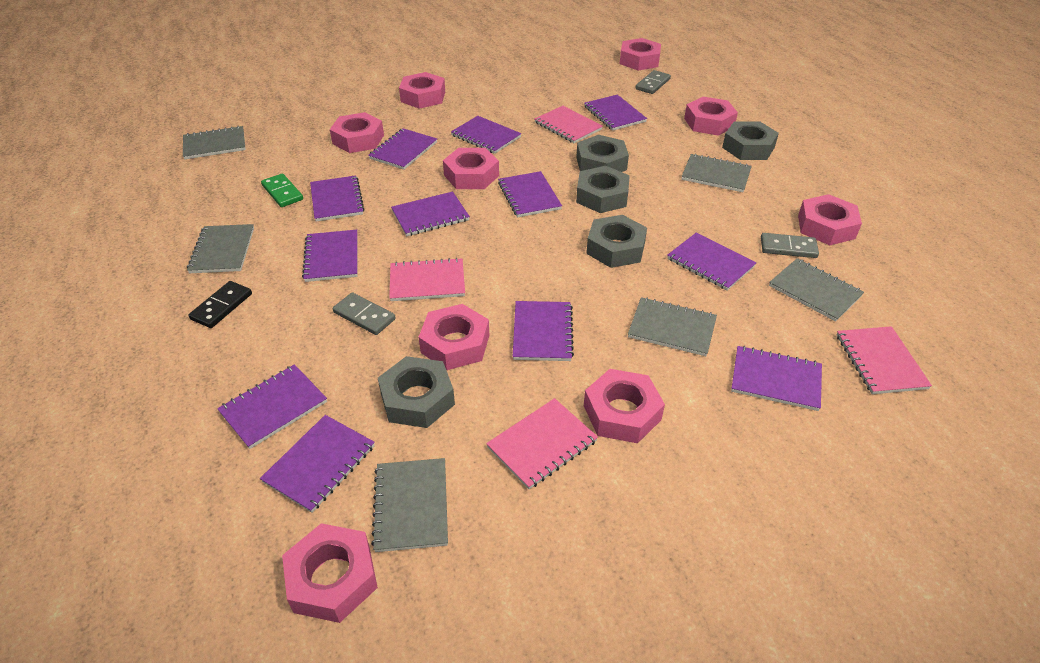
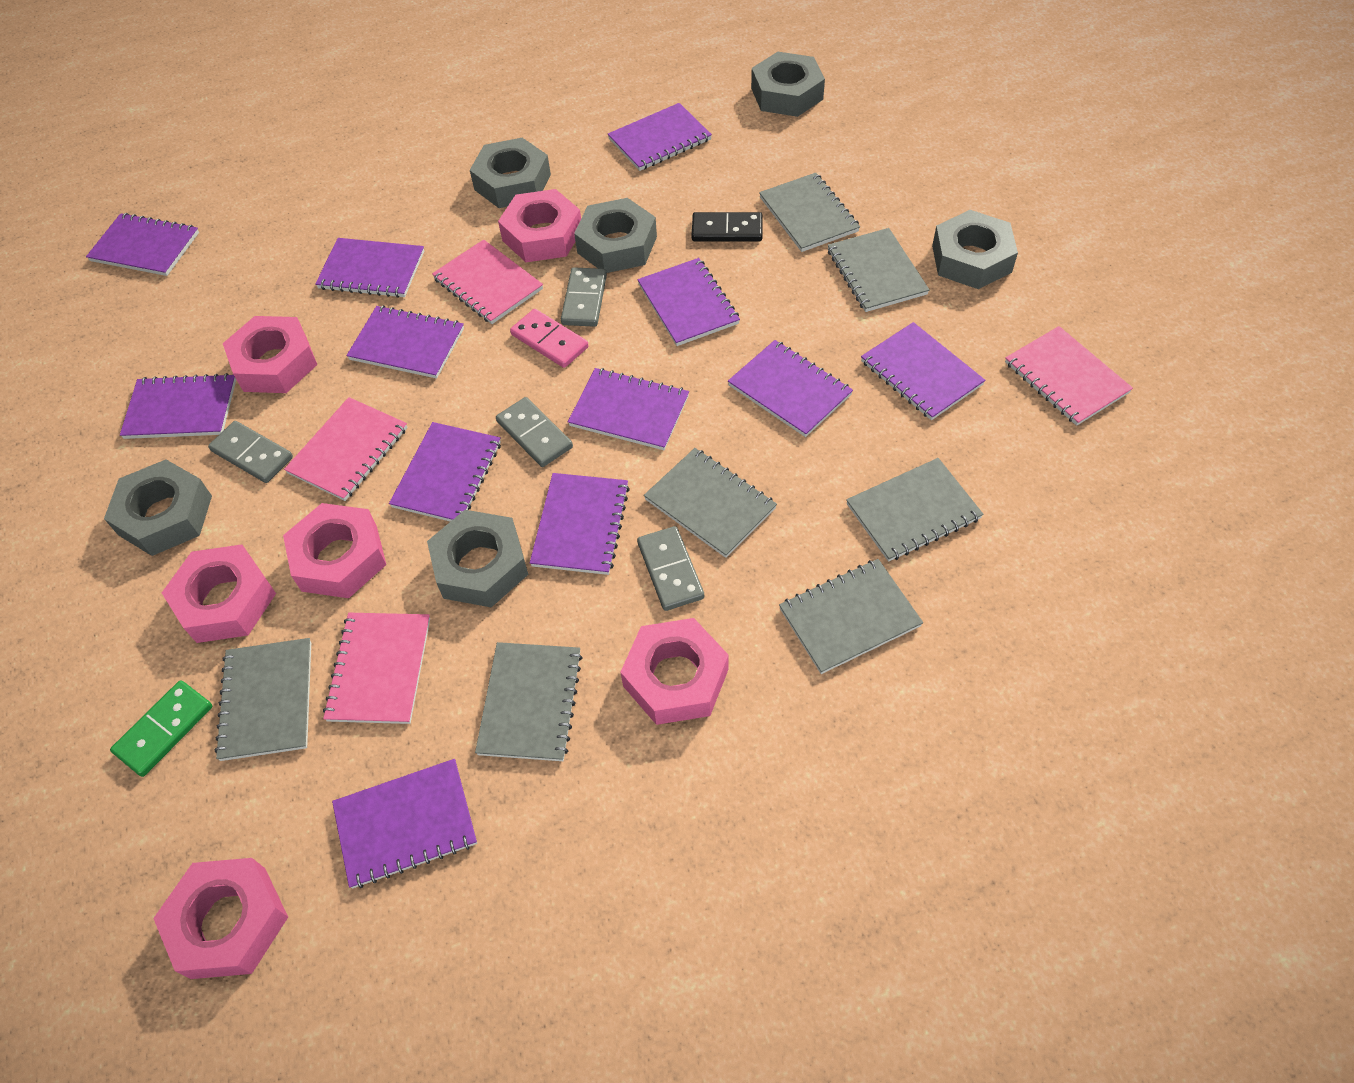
grey domino: 3 -> 4
grey notebook: 6 -> 7
grey nut: 5 -> 6
pink domino: 0 -> 1
pink nut: 9 -> 6

